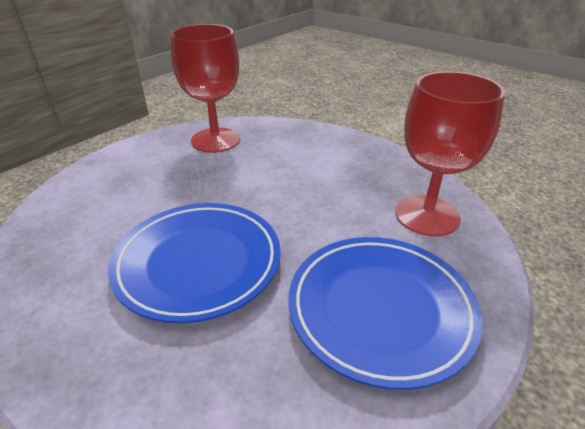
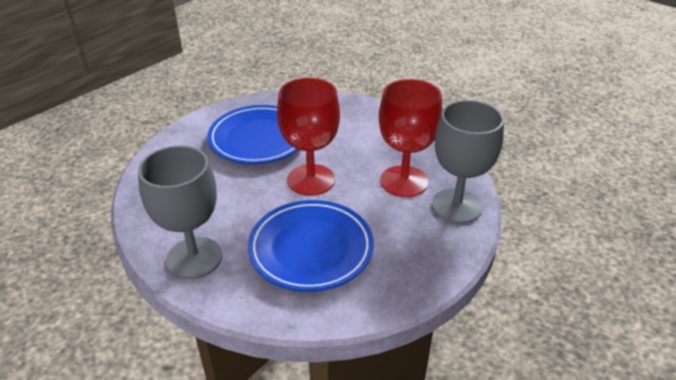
grey goblet: 0 -> 2

